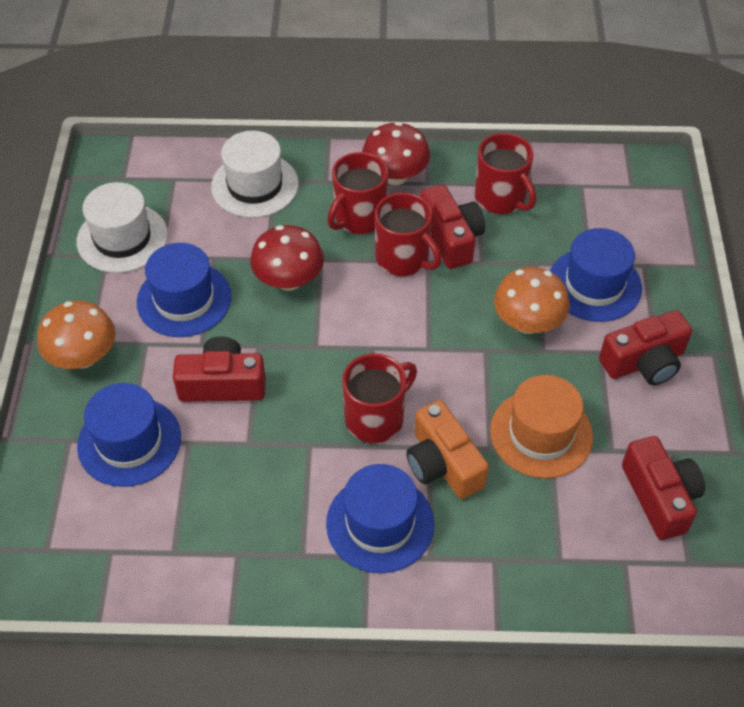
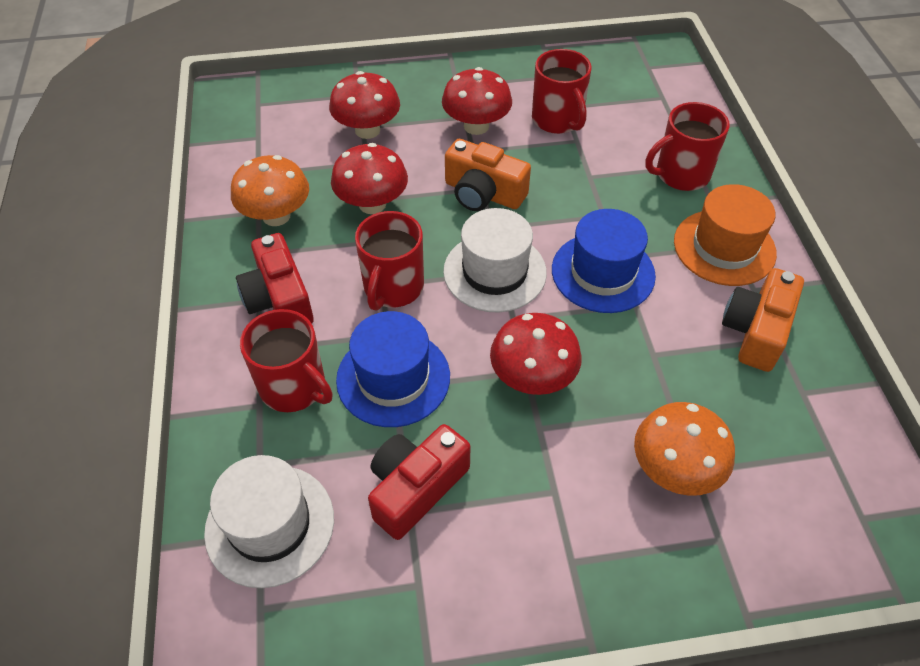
blue hat: 4 -> 2
orange camera: 1 -> 2
red camera: 4 -> 2
red mushroom: 2 -> 4

